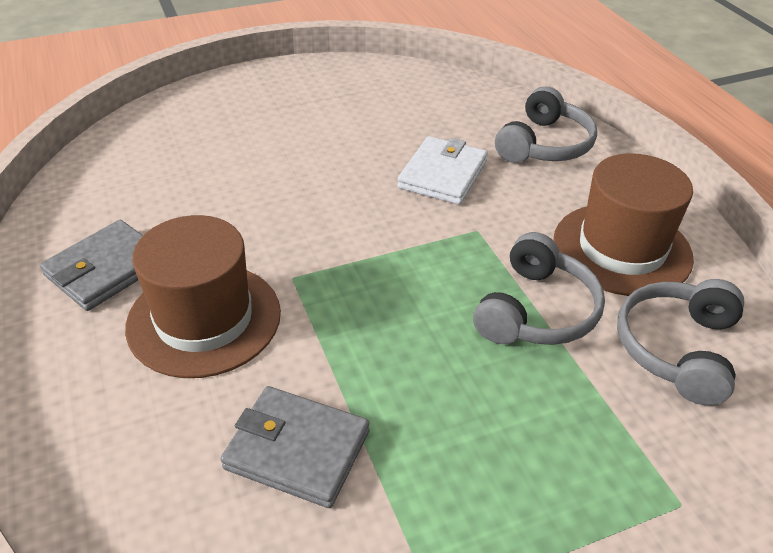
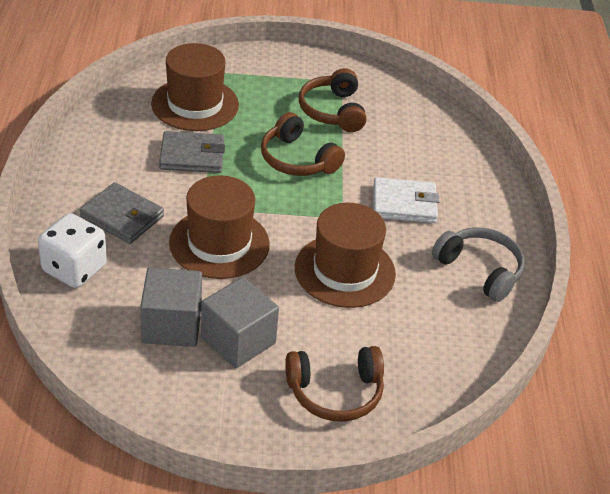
brown hat: 2 -> 3
brown headphones: 0 -> 3
grey cube: 0 -> 2
grey headphones: 3 -> 1
white dice: 0 -> 1

